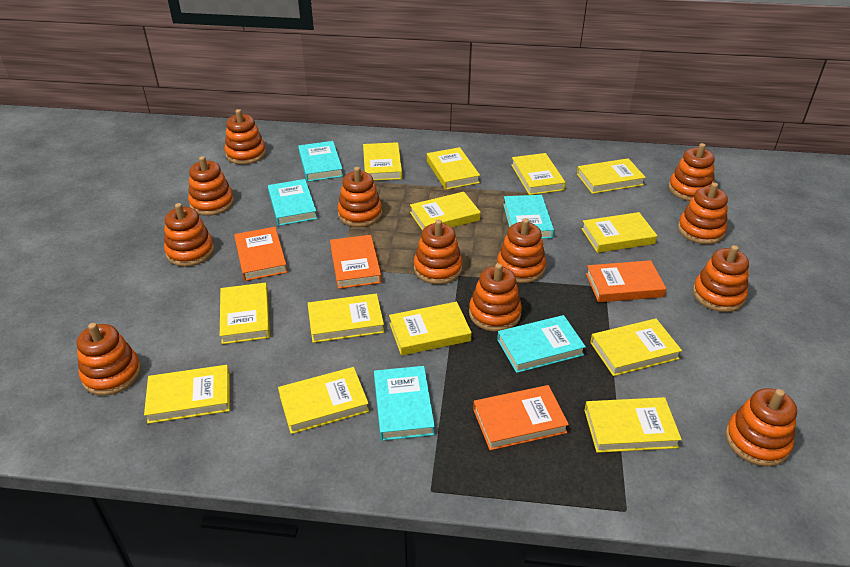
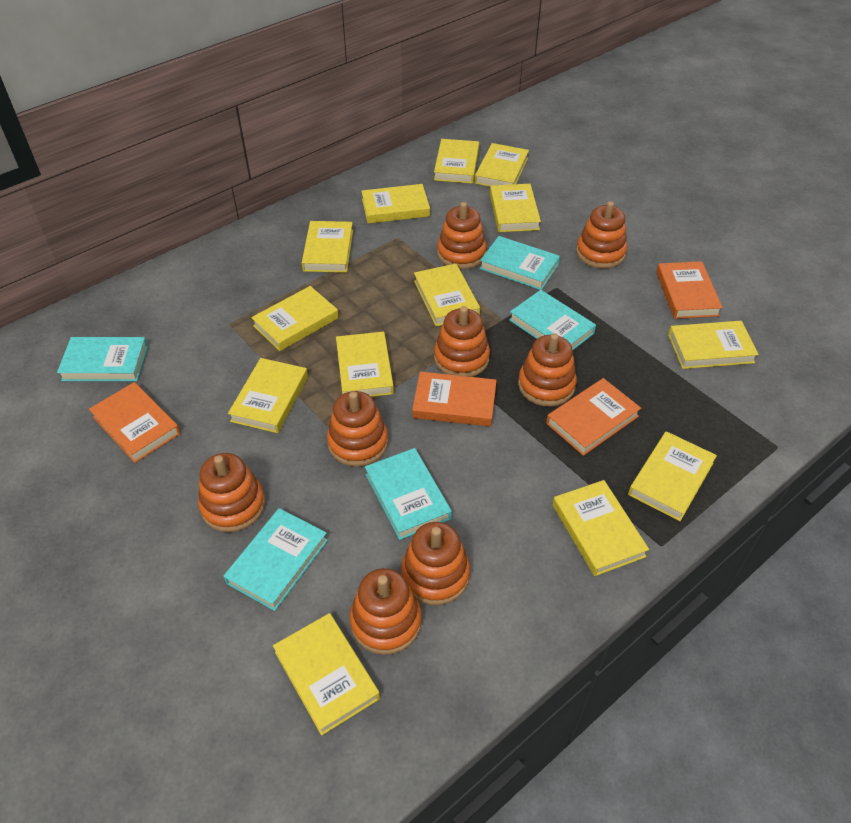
orange stacking toy: 12 -> 8

